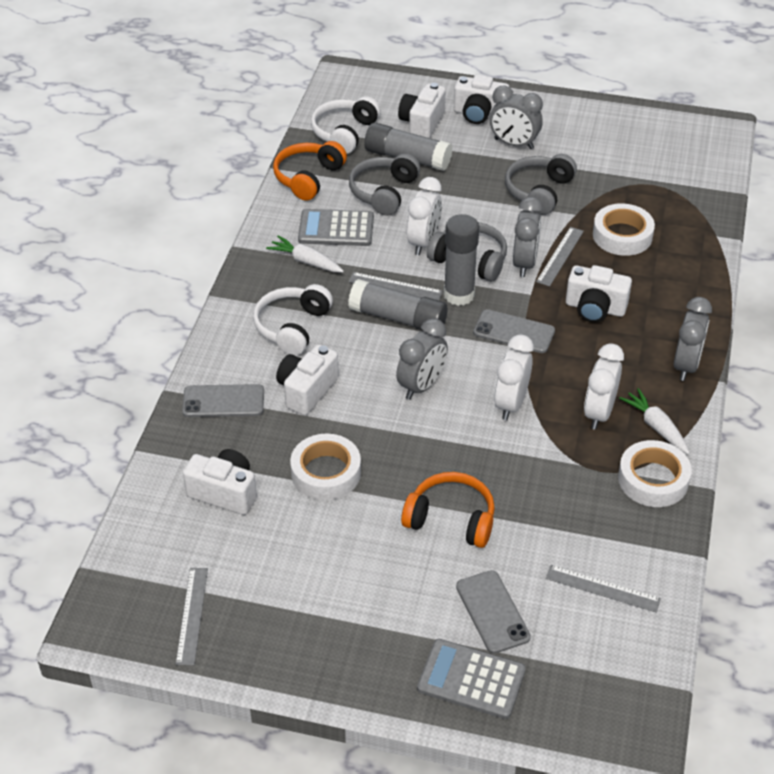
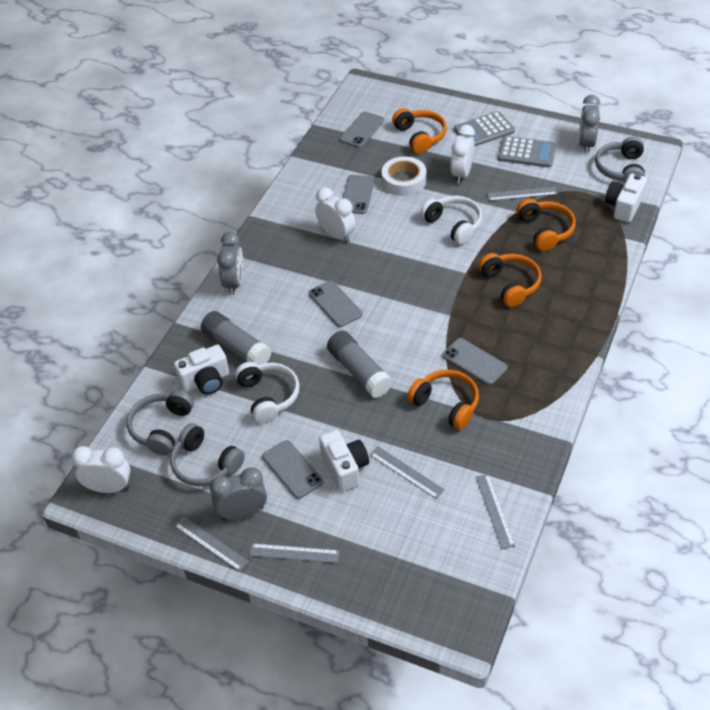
grey clock: 4 -> 3
grey glue stick: 3 -> 2
grey phone: 3 -> 5
grey ruler: 4 -> 5
orange headphones: 2 -> 4
white camera: 5 -> 3
white carrot: 2 -> 0
white tape: 3 -> 1

